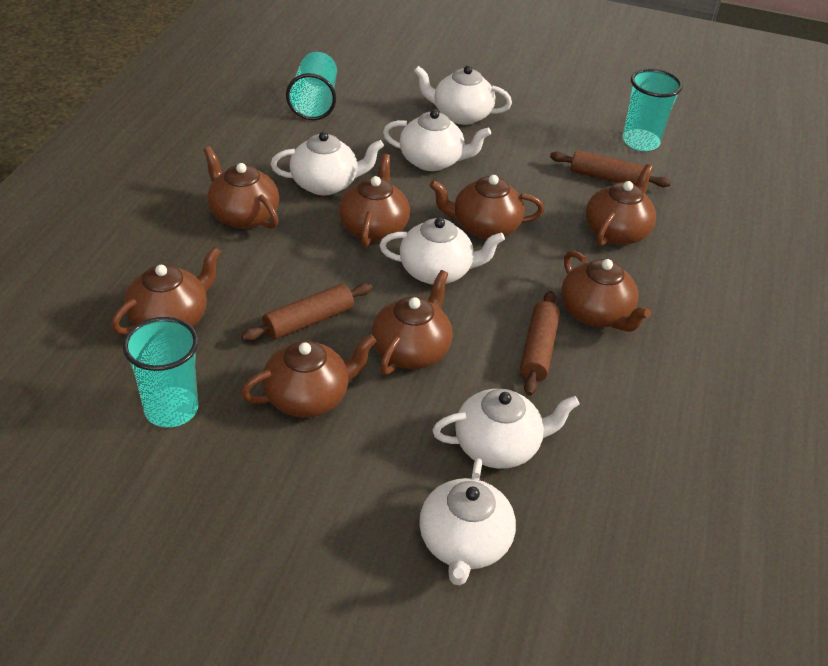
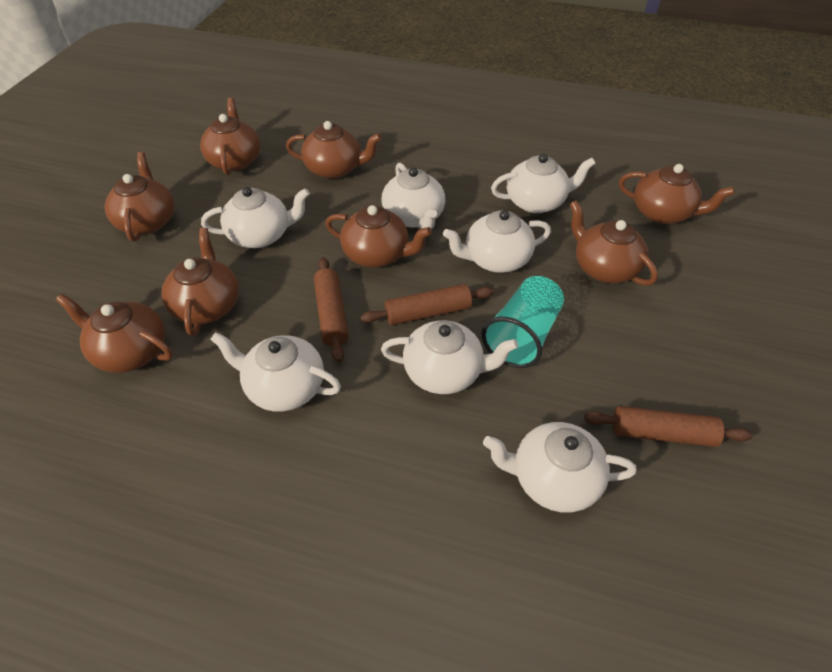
turquoise cup: 3 -> 1
white teapot: 6 -> 7

